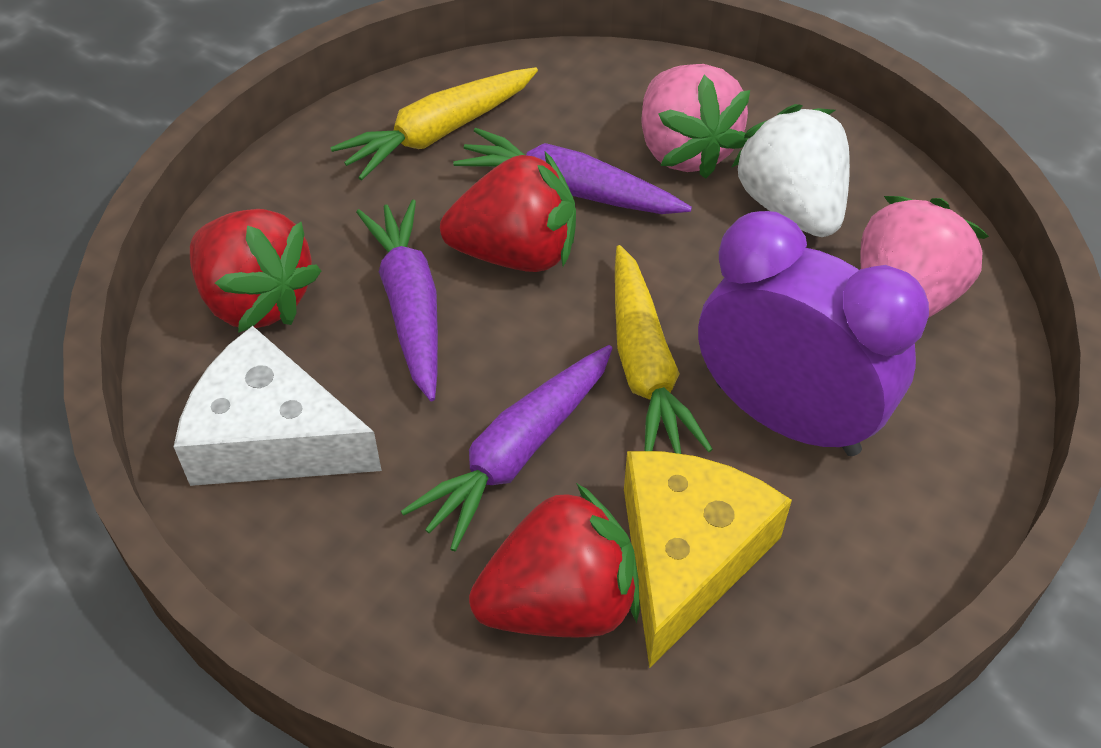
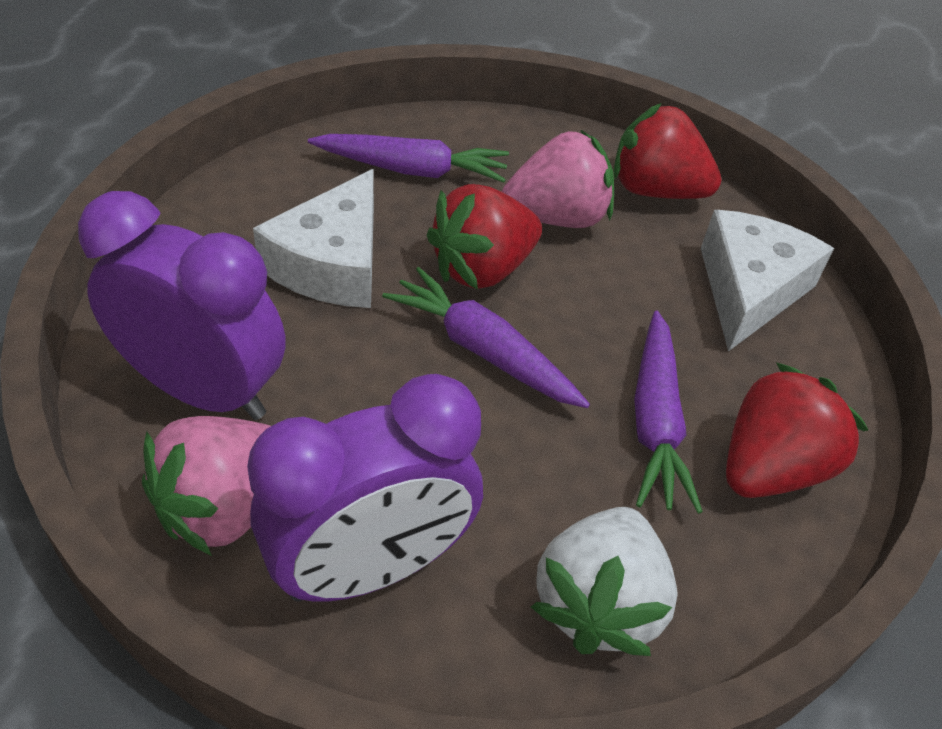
purple clock: 1 -> 2
white cheese: 1 -> 2
yellow carrot: 2 -> 0
yellow cheese: 1 -> 0

